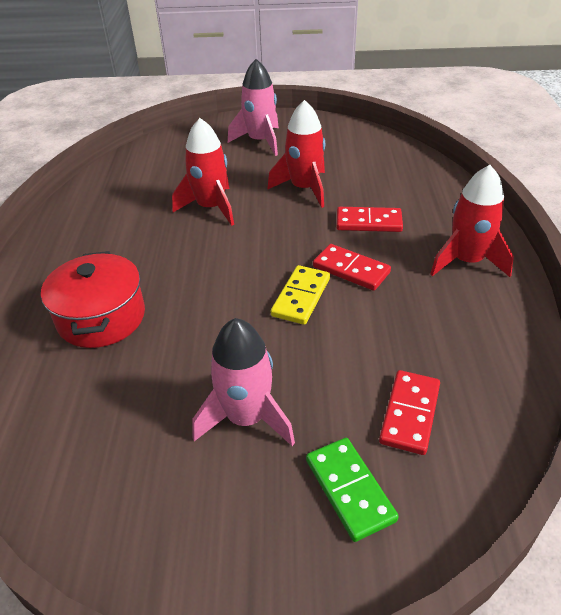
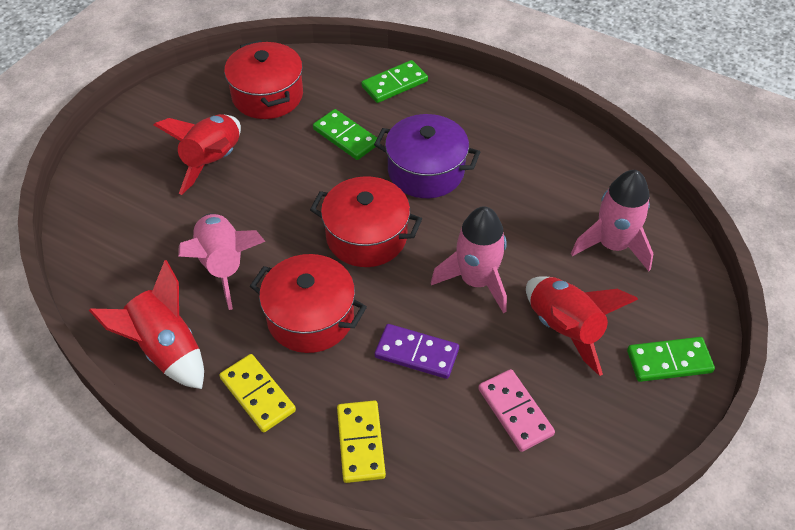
green domino: 1 -> 3
pink domino: 0 -> 1
pink rocket: 2 -> 3
purple domino: 0 -> 1
purple pot: 0 -> 1
red domino: 3 -> 0
red pot: 1 -> 3
yellow domino: 1 -> 2

